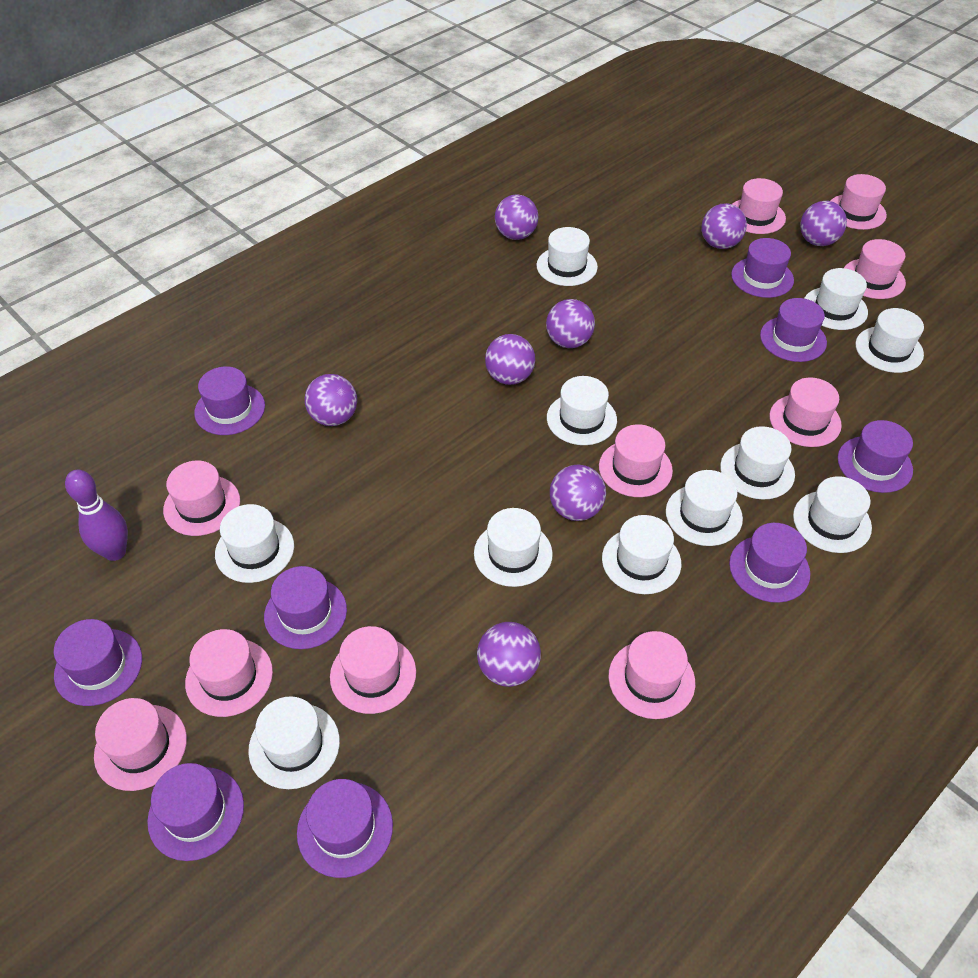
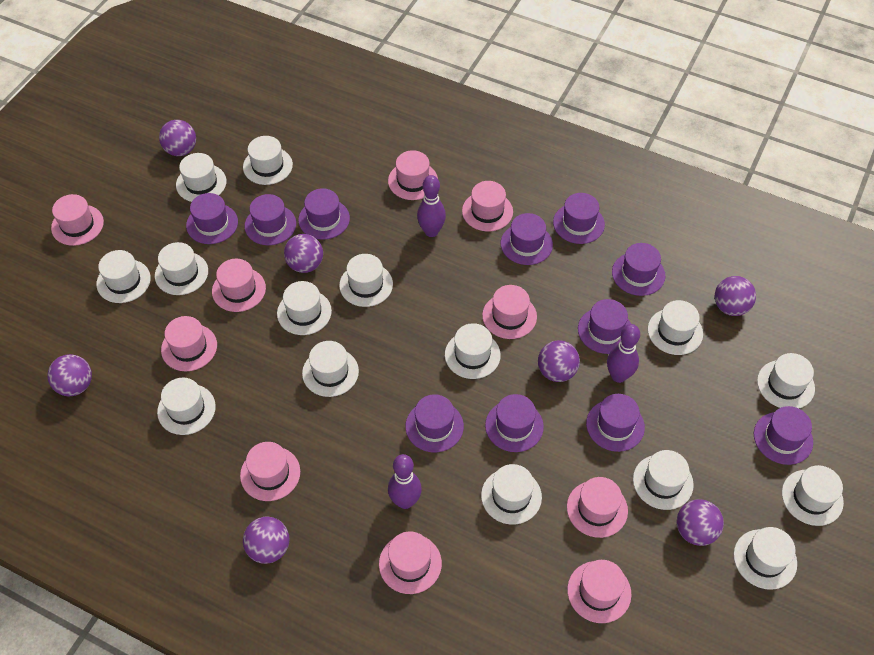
purple ball: 8 -> 7
purple bowling pin: 1 -> 3
purple hat: 9 -> 11
white hat: 11 -> 15

